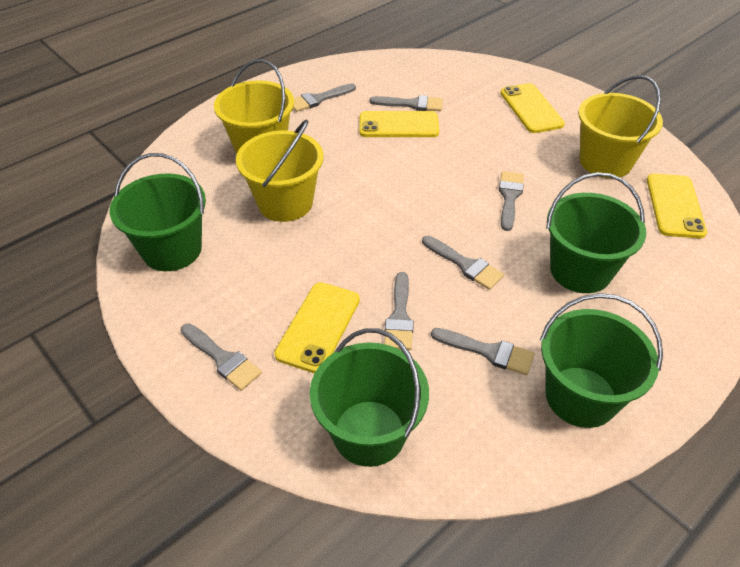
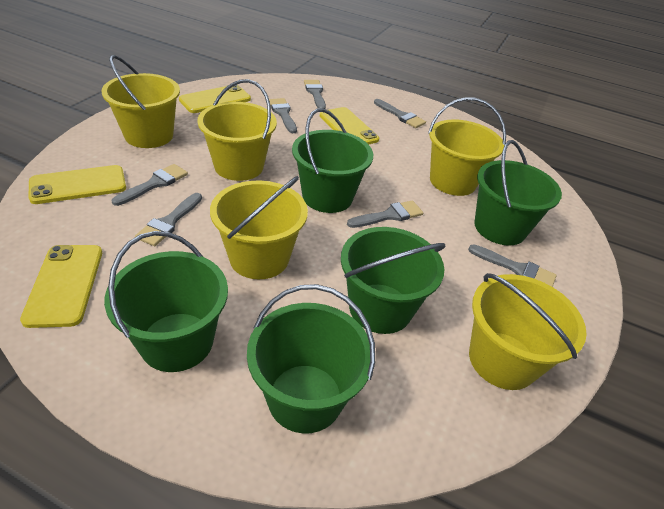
green bucket: 4 -> 5
yellow bucket: 3 -> 5

